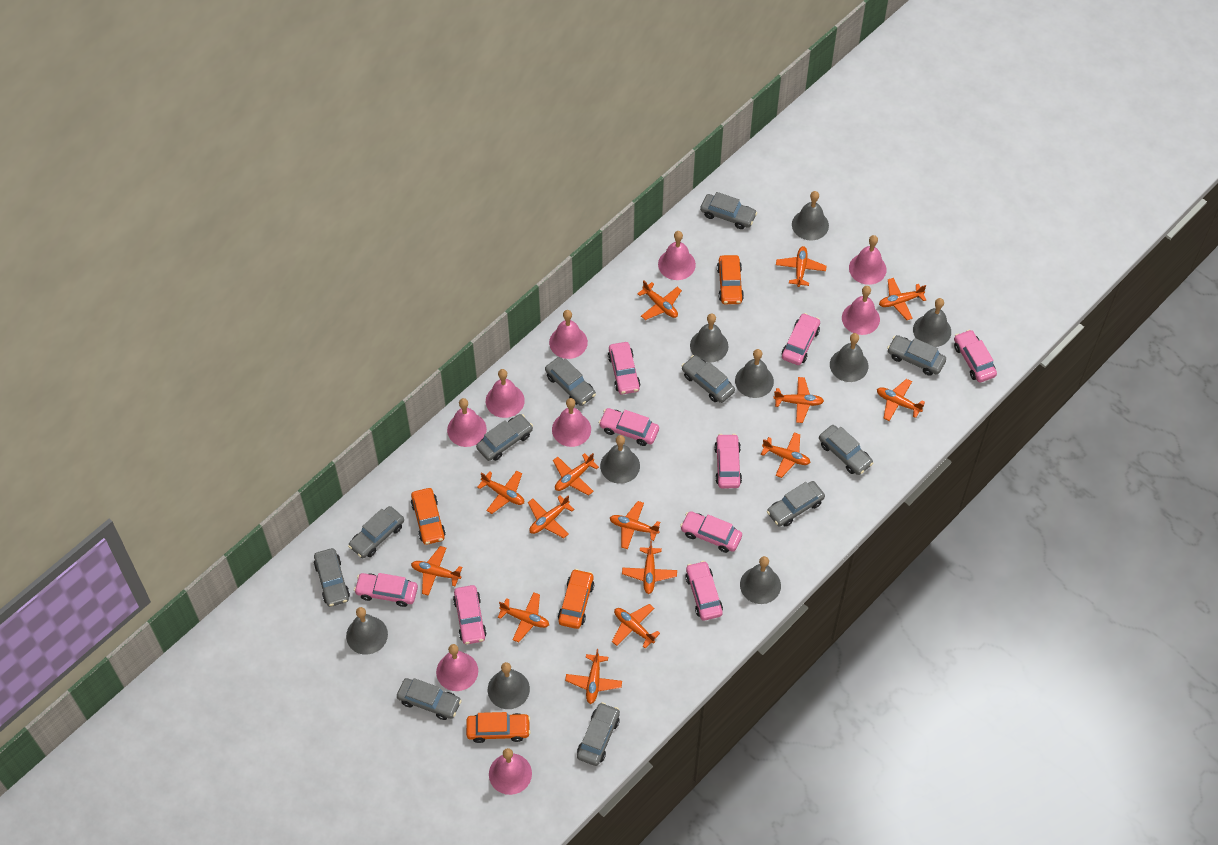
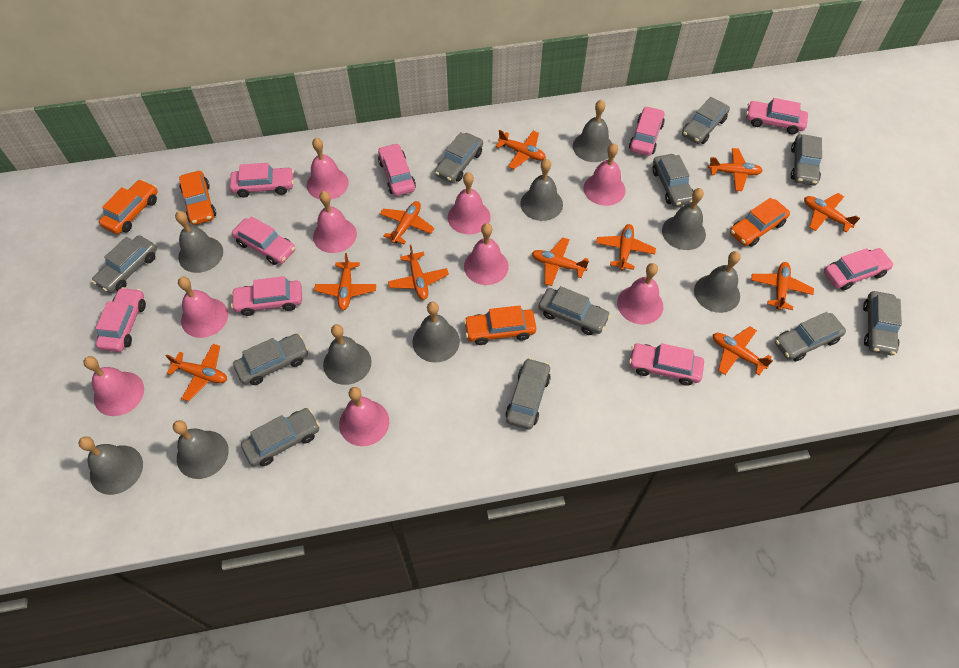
orange plane: 15 -> 11

